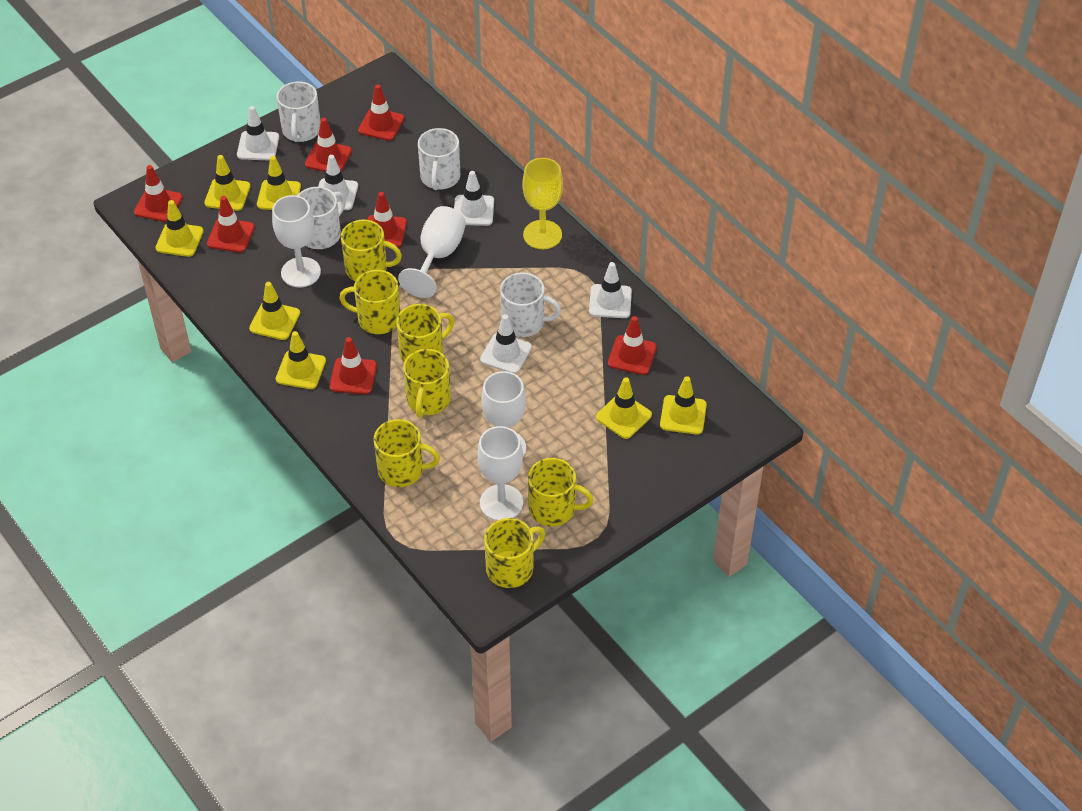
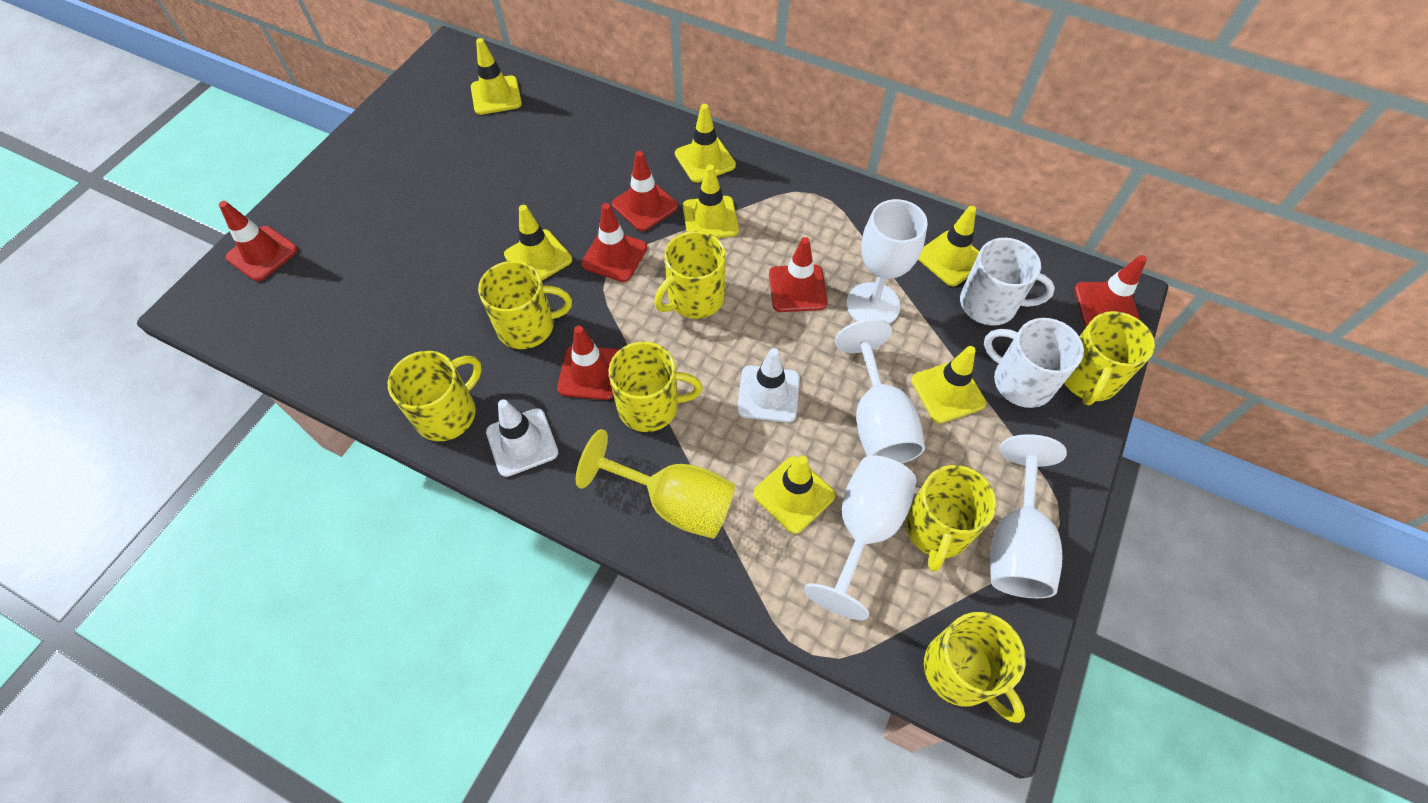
red traffic cone: 7 -> 6
white mug: 4 -> 2
white traffic cone: 5 -> 2

